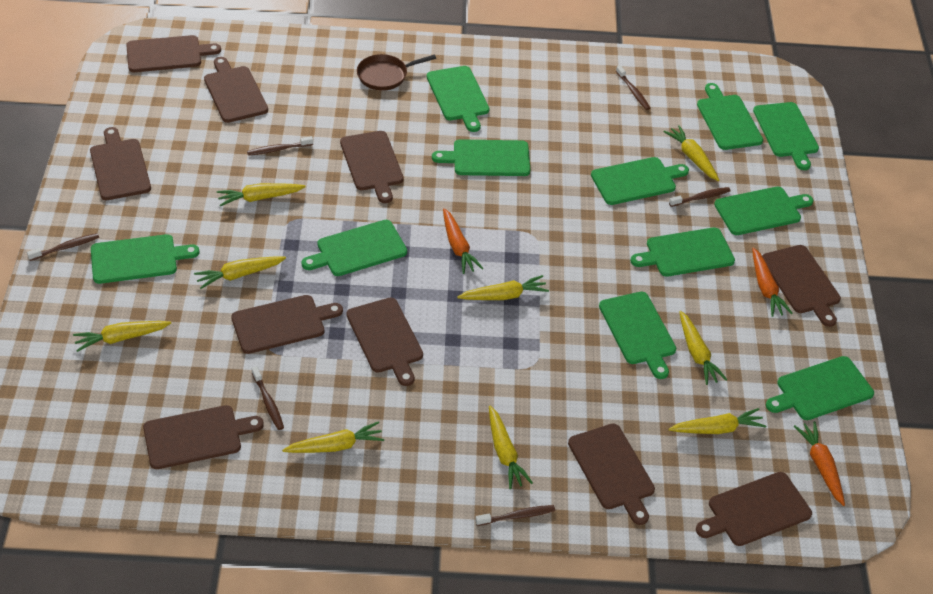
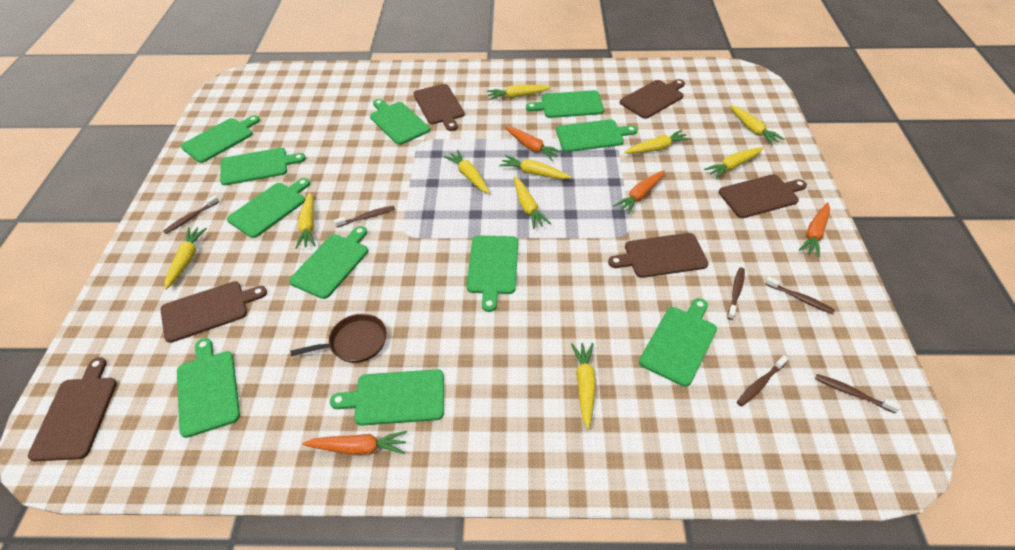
brown cutting board: 10 -> 6
orange carrot: 3 -> 4
yellow carrot: 9 -> 10

